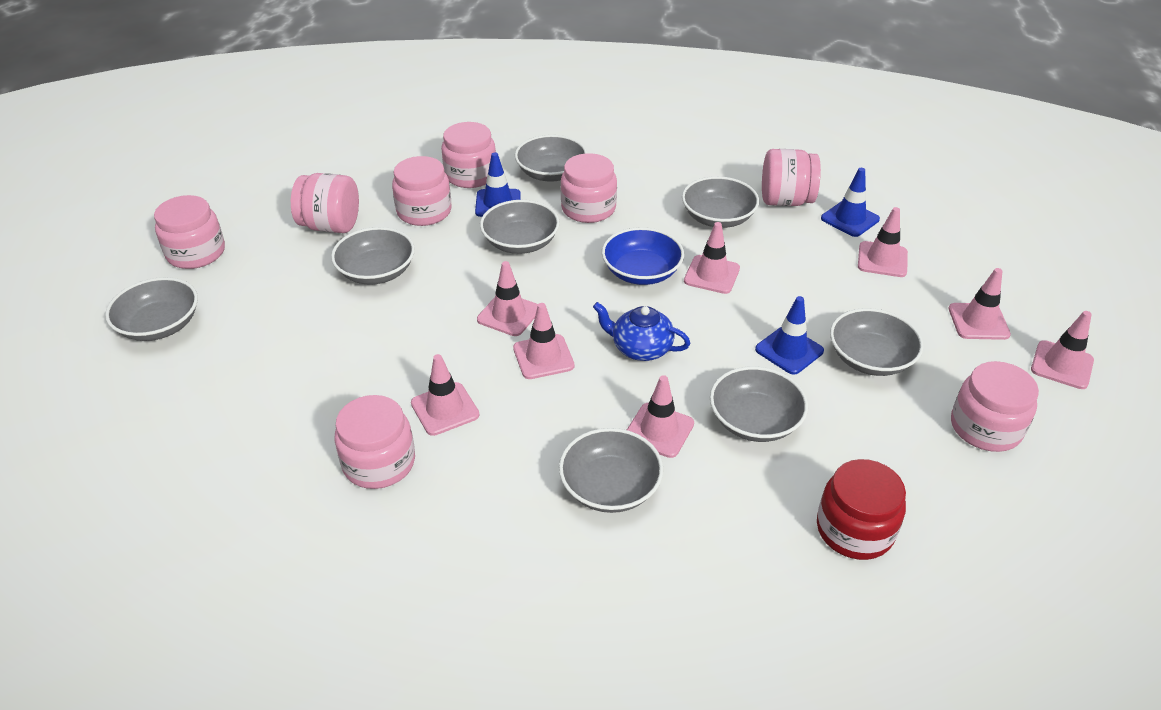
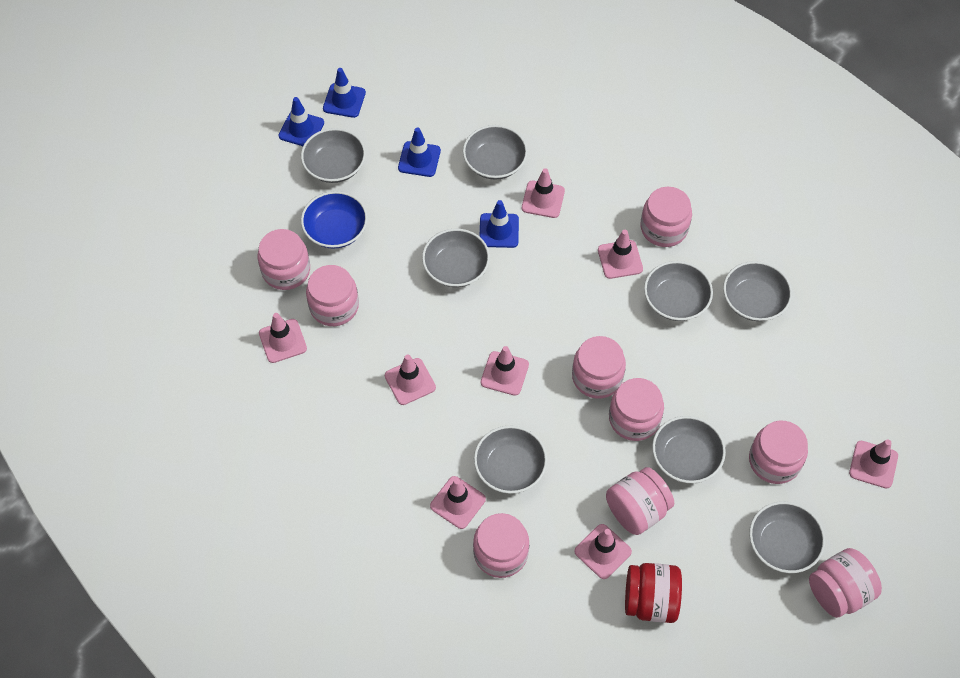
blue teapot: 1 -> 0
blue traffic cone: 3 -> 4
pink jar: 8 -> 9

